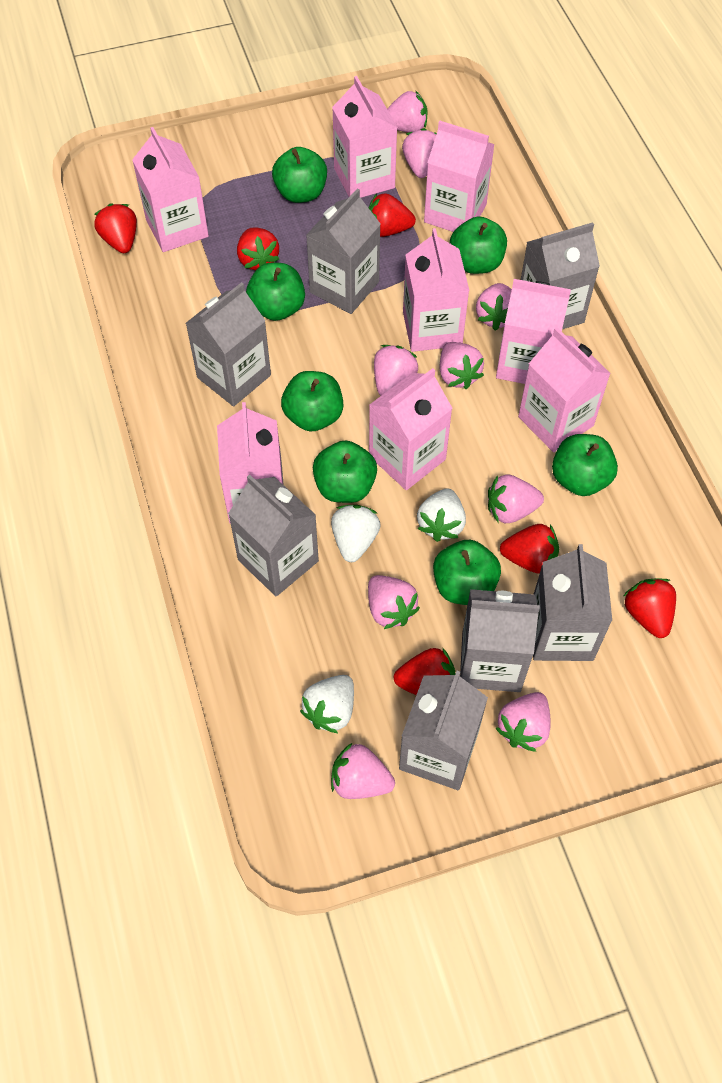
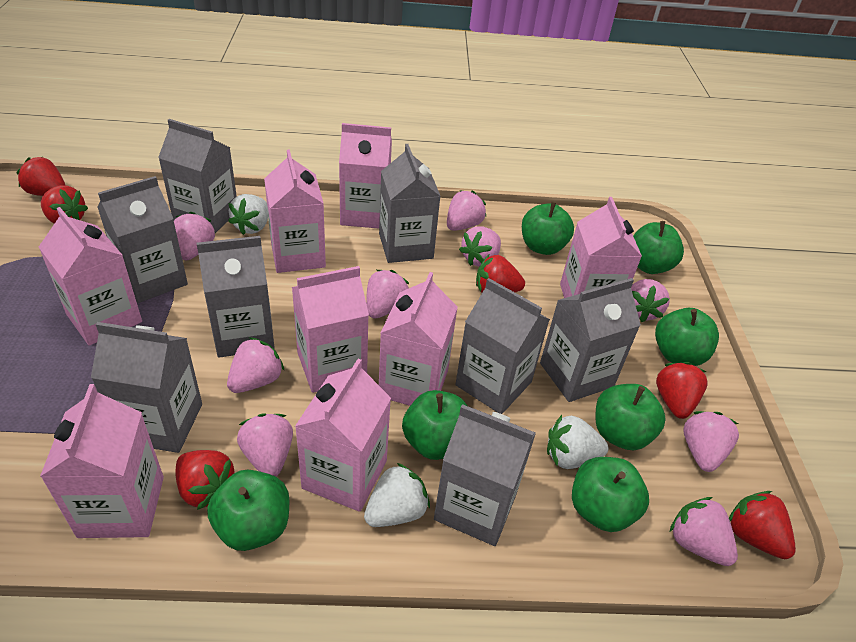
grey carton: 7 -> 8

